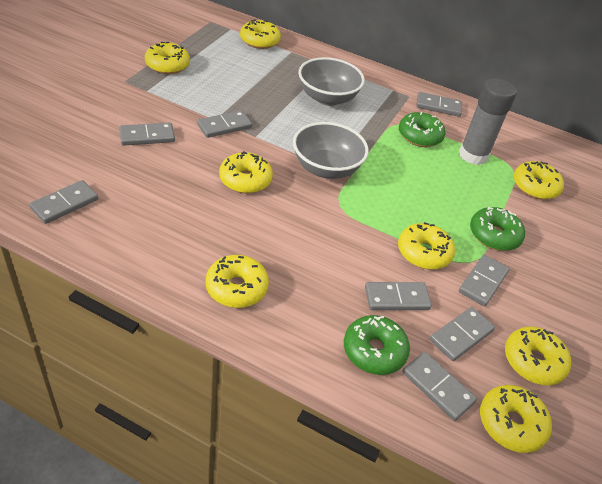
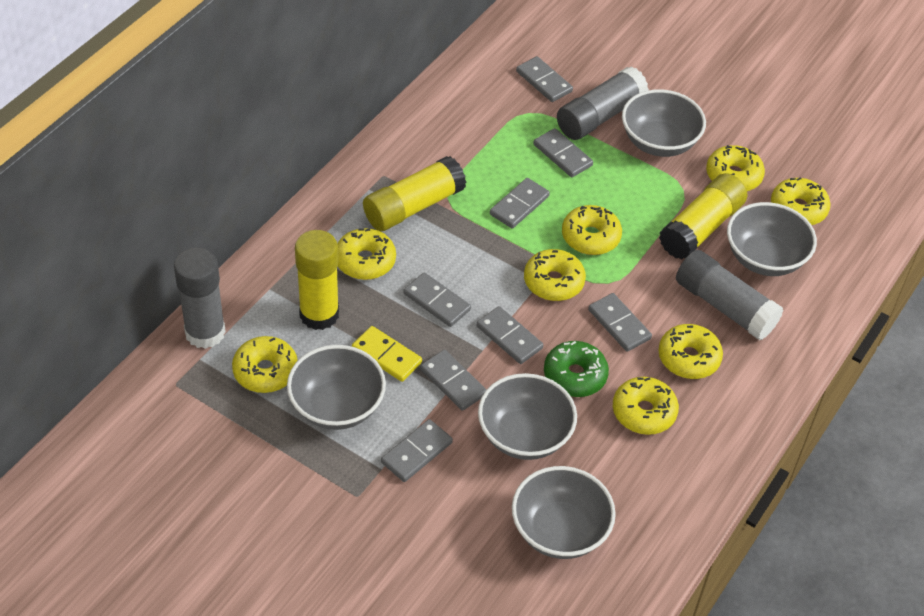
green donut: 3 -> 1
grey bowl: 2 -> 5
grey glue stick: 1 -> 3
yellow domino: 0 -> 1
yellow glue stick: 0 -> 3

